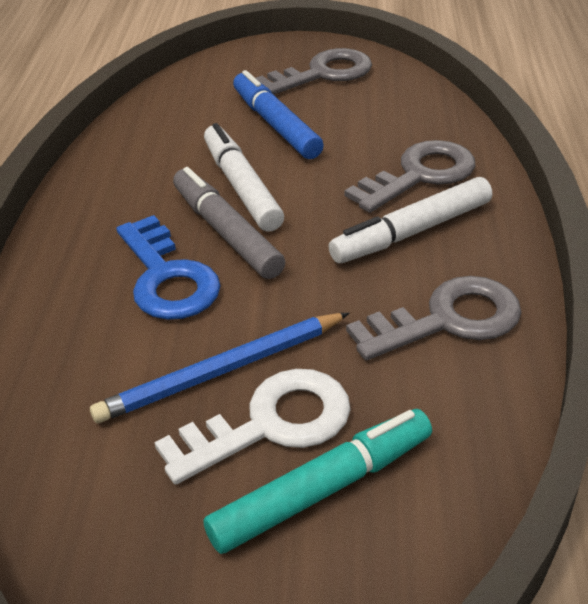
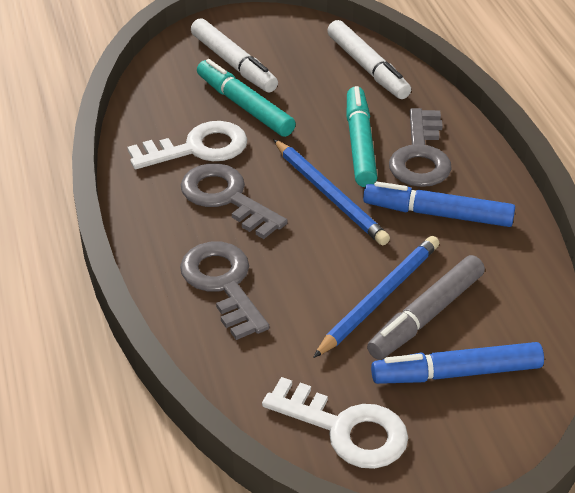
blue key: 1 -> 0
blue marker: 1 -> 2
blue pencil: 1 -> 2
turquoise marker: 1 -> 2
white key: 1 -> 2

